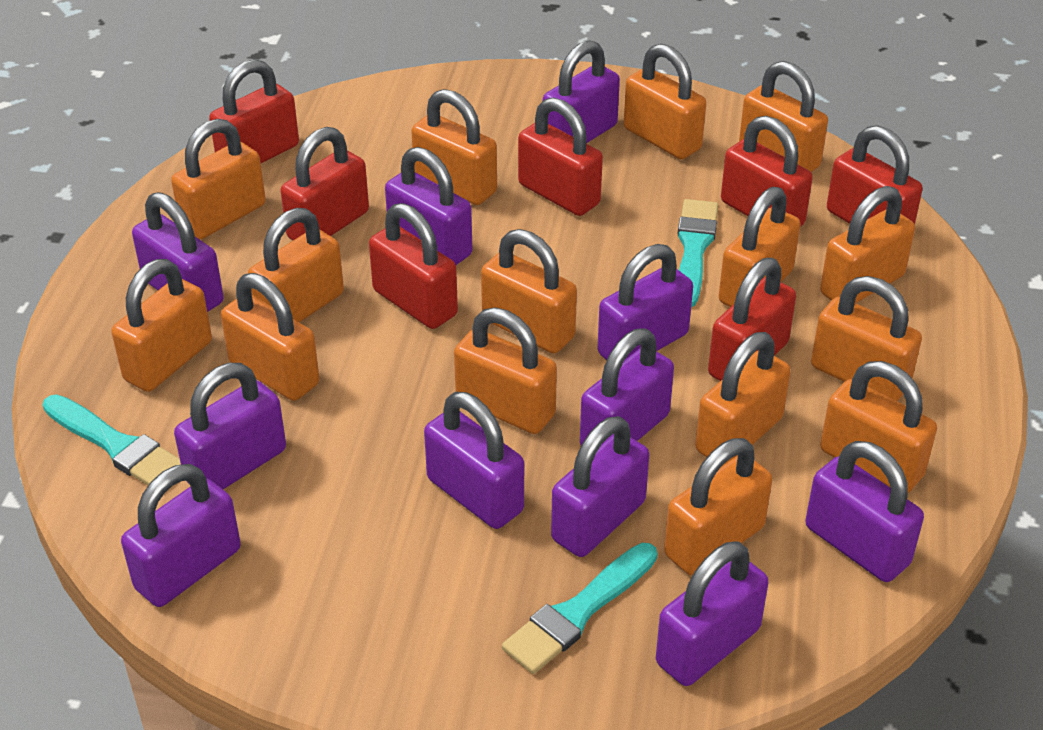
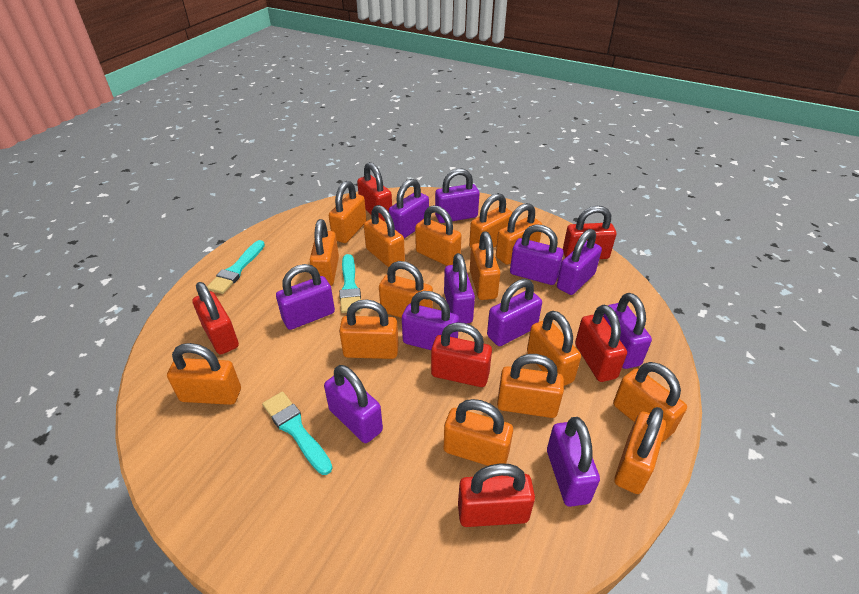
red padlock: 7 -> 6

